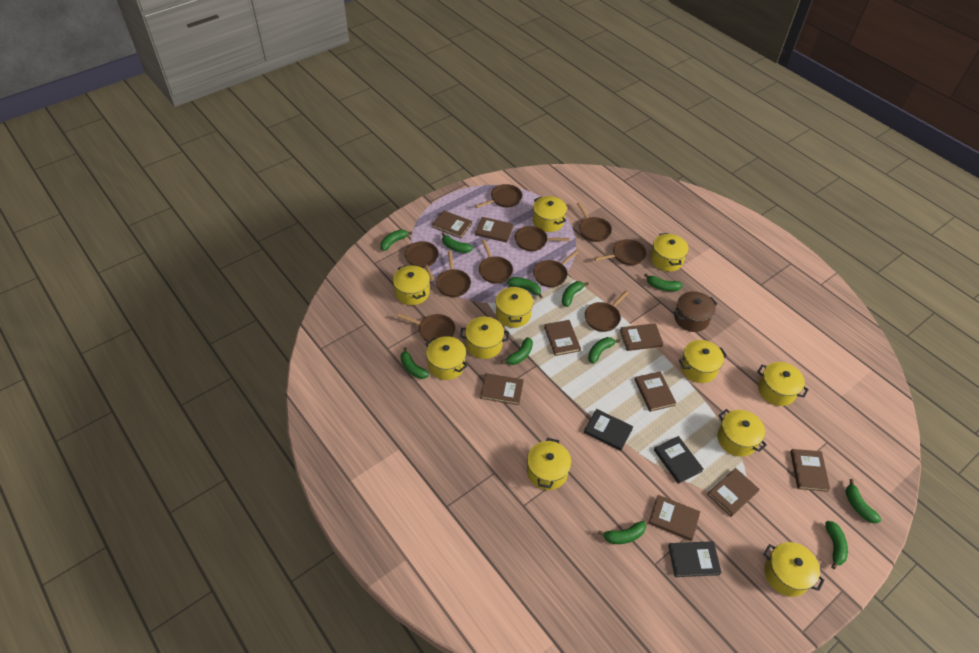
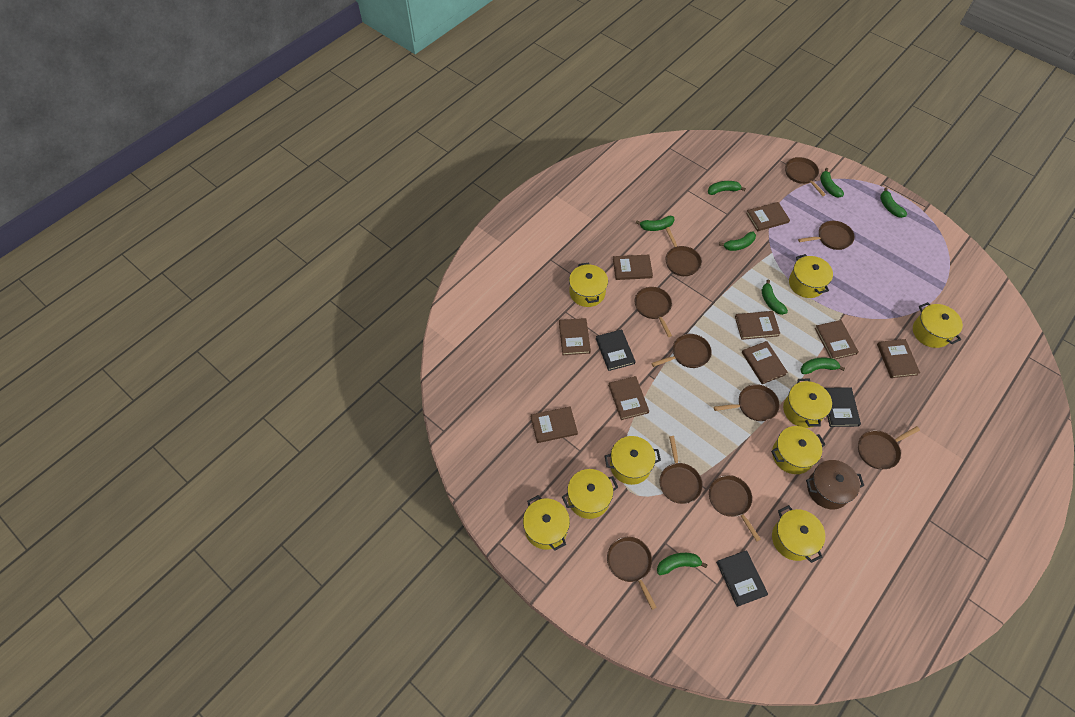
green banana: 11 -> 8
yellow pot: 11 -> 9

